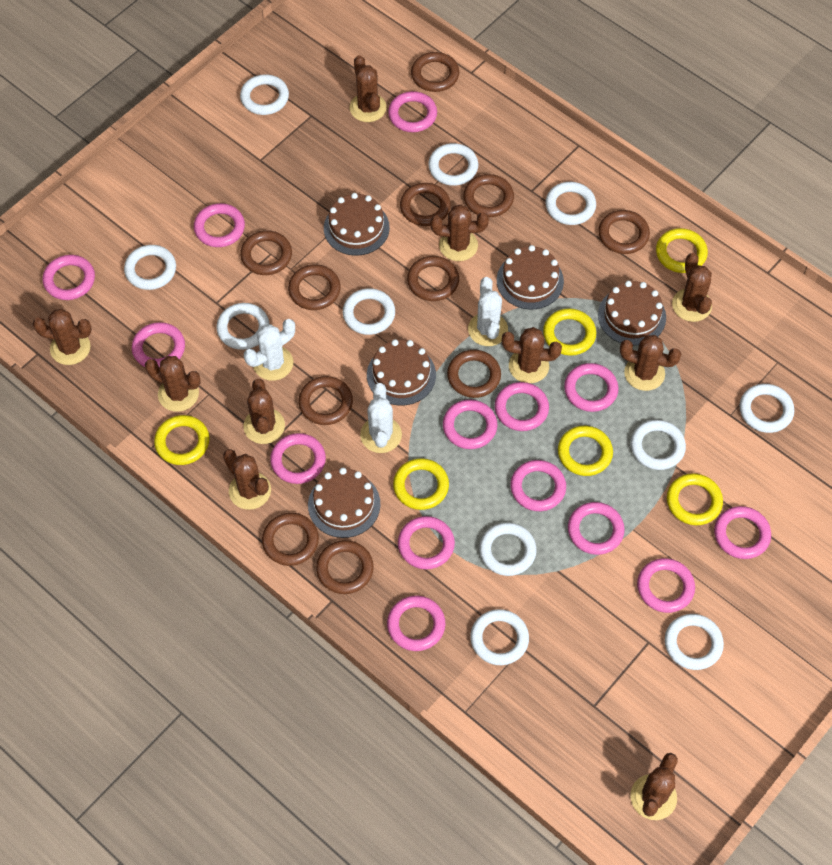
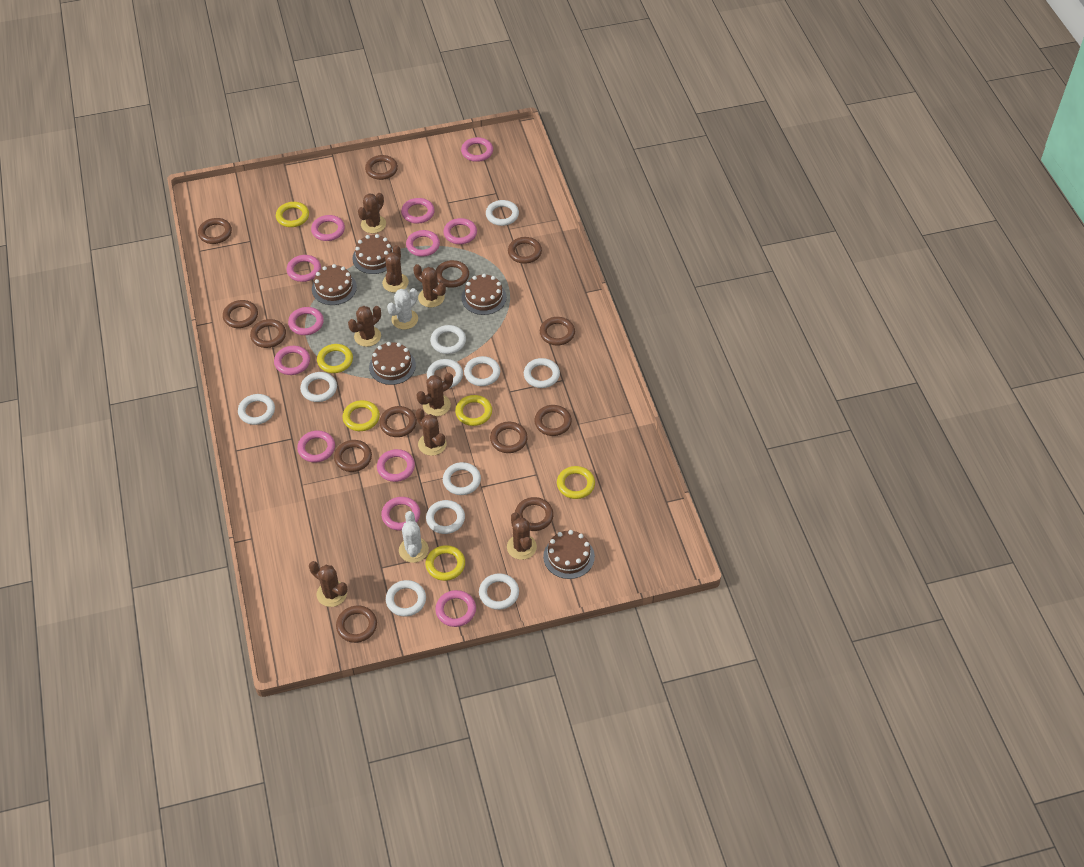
brown cactus: 10 -> 8
brown ring: 11 -> 13
pink ring: 14 -> 12
white cactus: 3 -> 2

